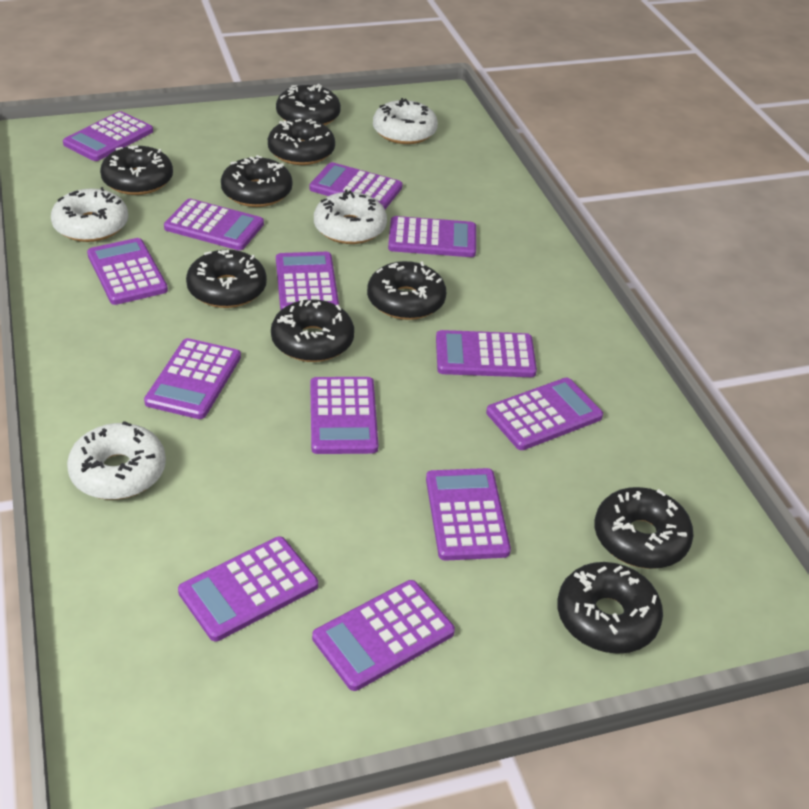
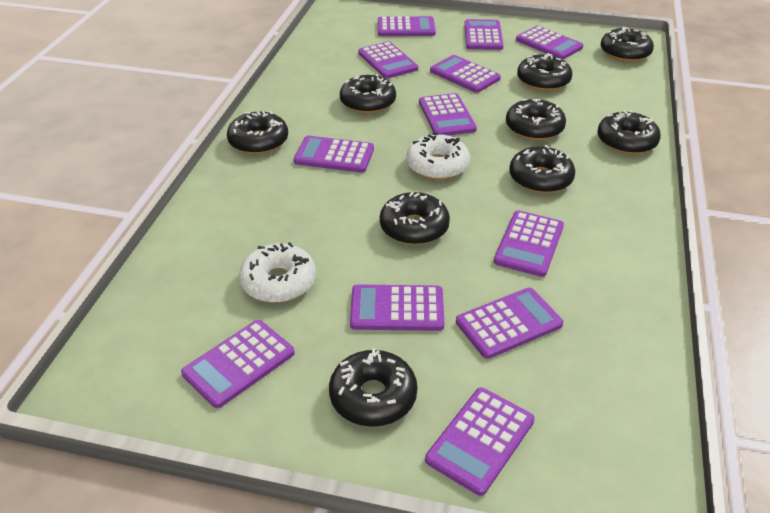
purple calculator: 13 -> 12
white donut: 4 -> 2

